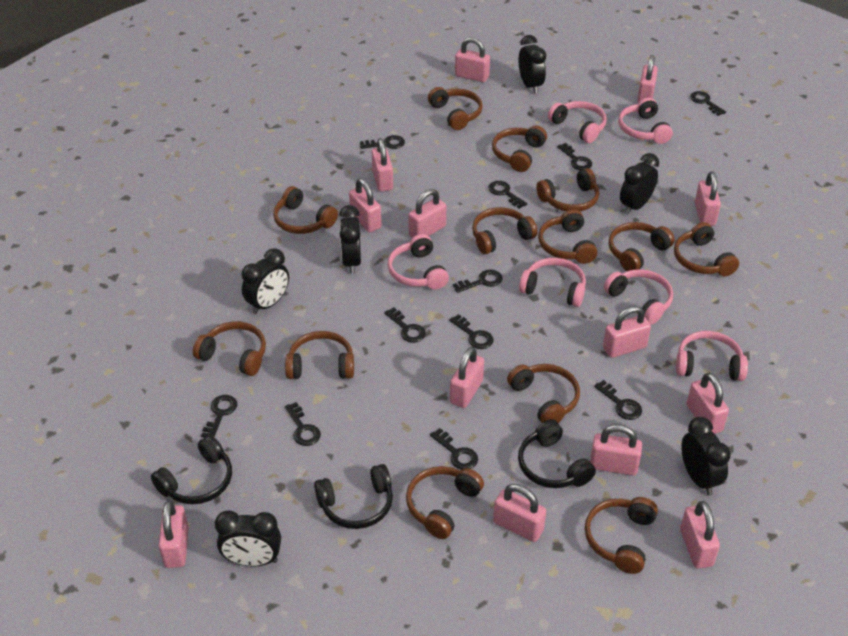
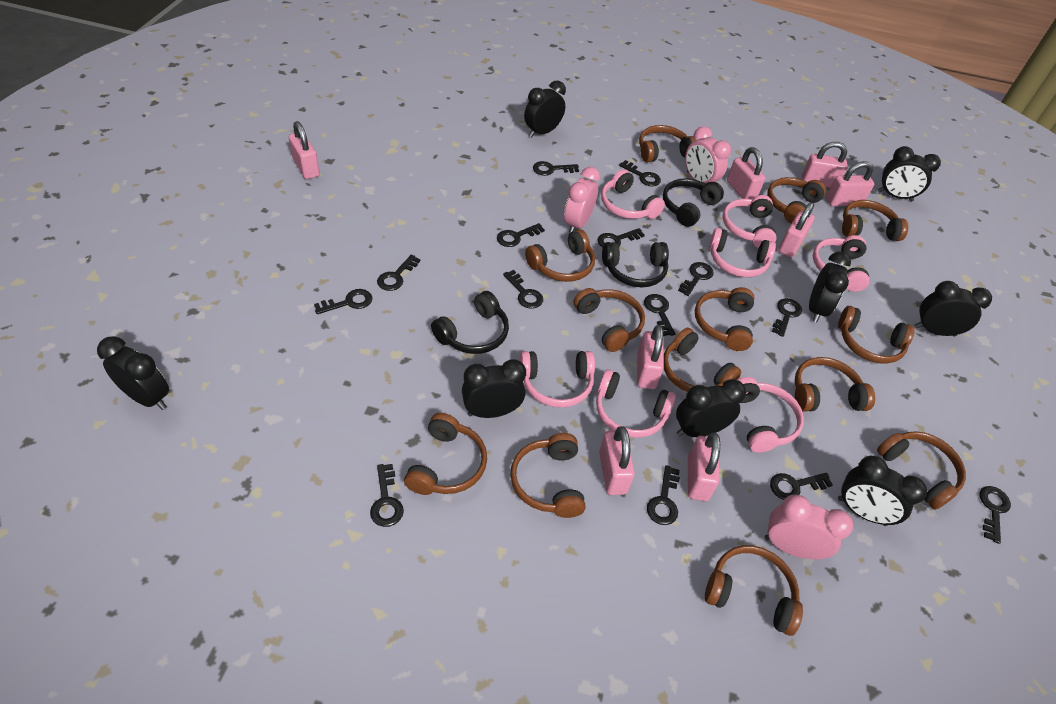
black clock: 6 -> 8
black key: 11 -> 14
pink clock: 0 -> 3
pink headphones: 6 -> 7
pink padlock: 13 -> 8

